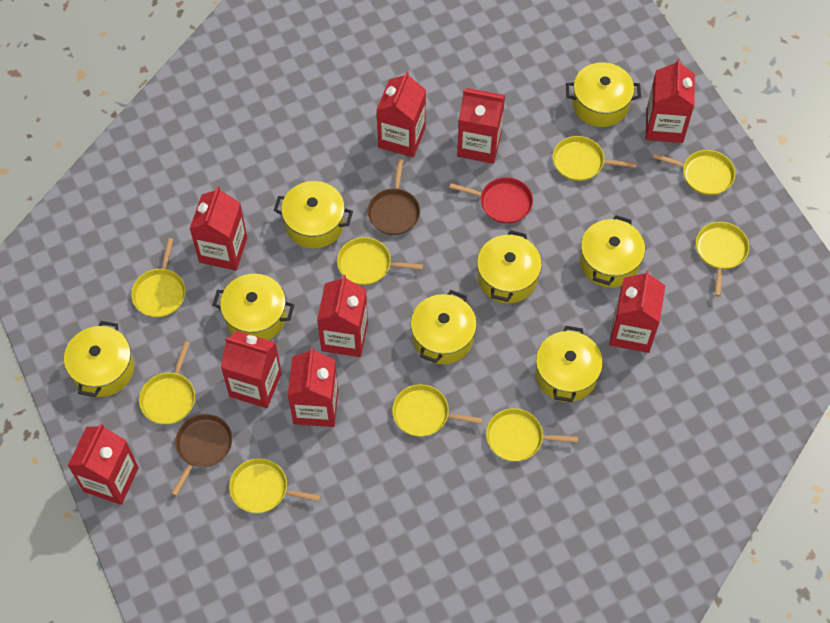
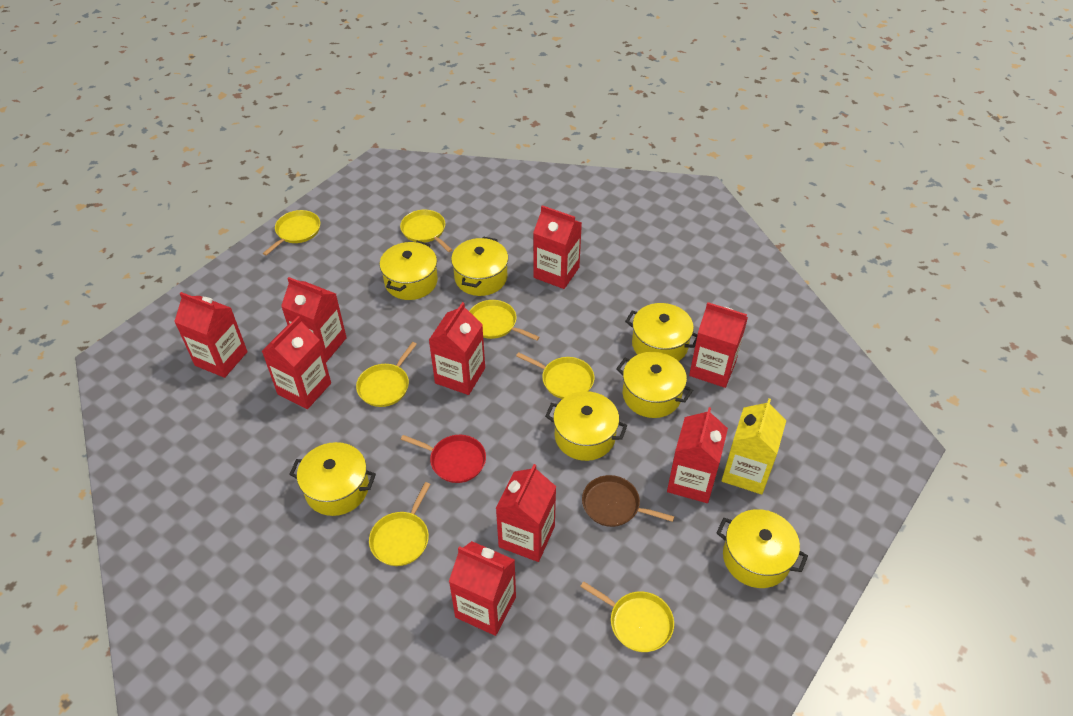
brown pan: 2 -> 1
yellow carton: 0 -> 1
yellow pan: 9 -> 7
yellow pot: 8 -> 7

